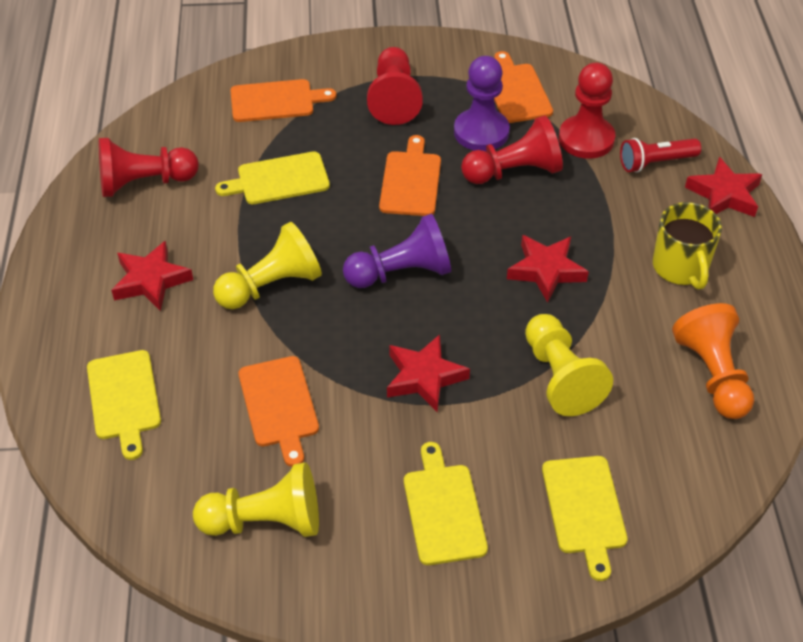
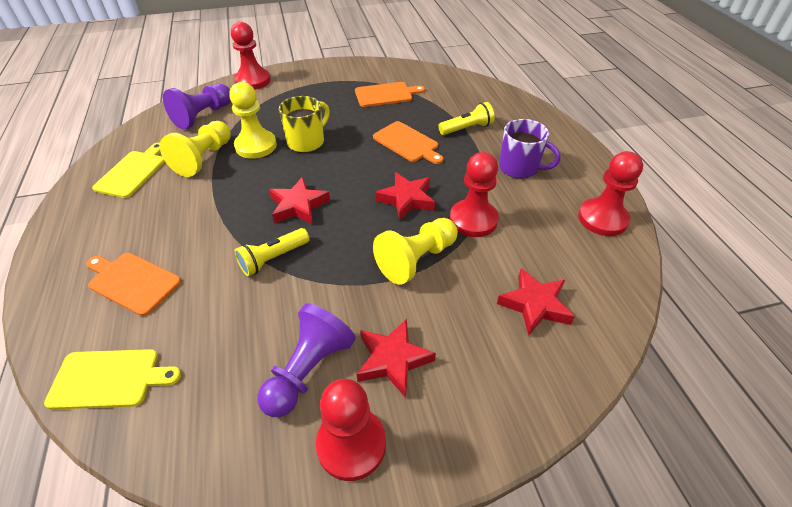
orange cutting board: 4 -> 3
orange pawn: 1 -> 0
purple mug: 0 -> 1
red flashlight: 1 -> 0
yellow cutting board: 4 -> 2
yellow flashlight: 0 -> 2

